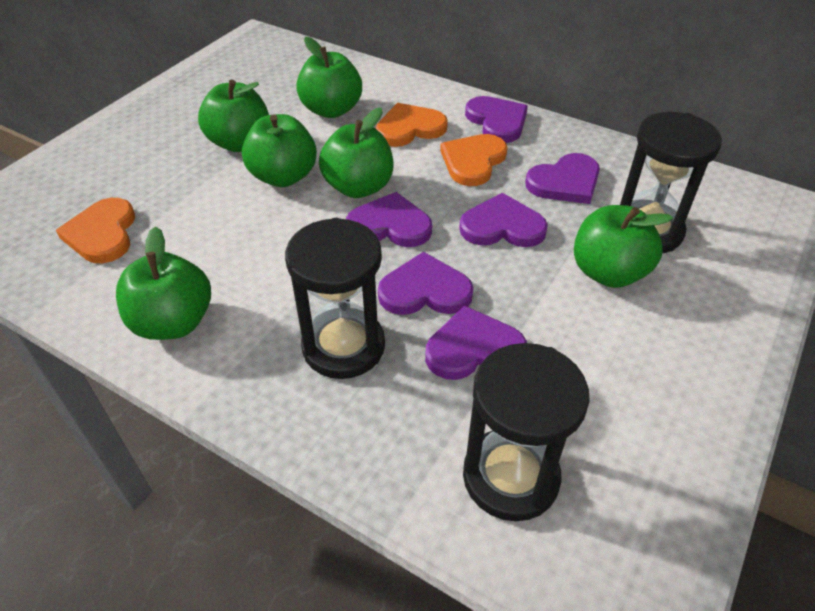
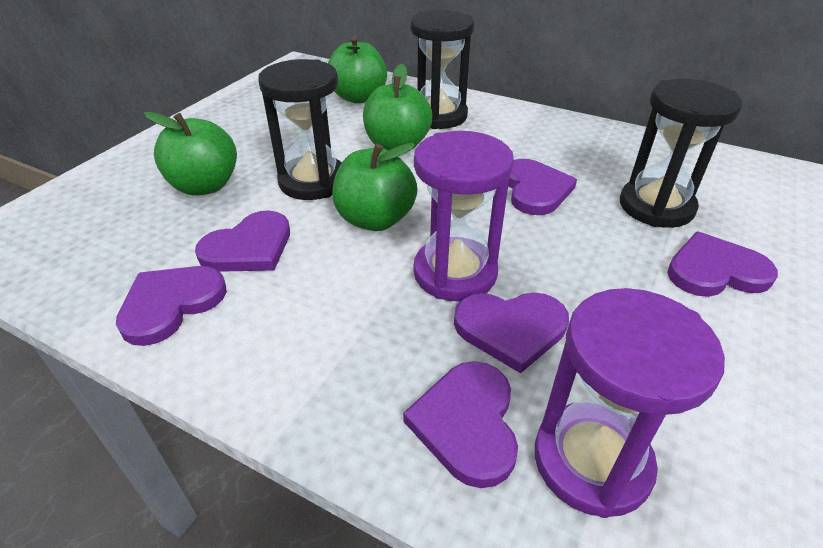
green apple: 6 -> 4
orange heart: 3 -> 0
purple hourglass: 0 -> 2

